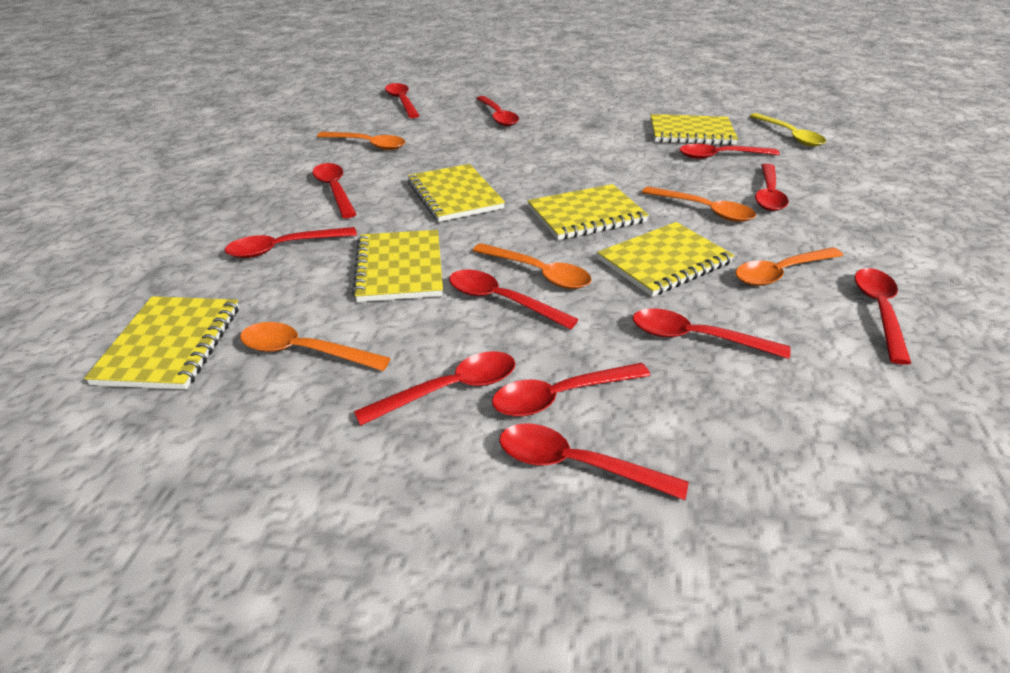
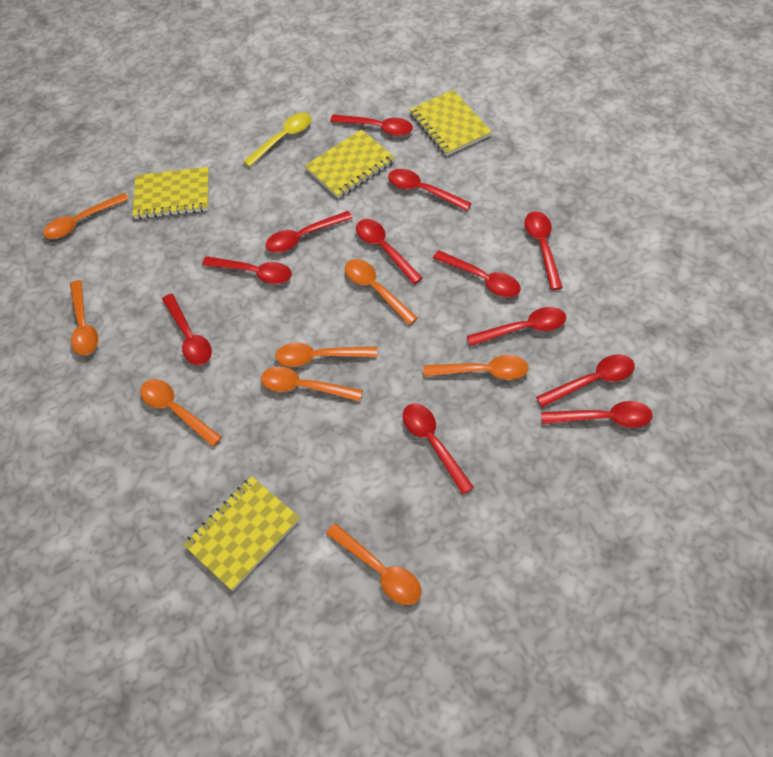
orange spoon: 5 -> 8
yellow notebook: 6 -> 4

